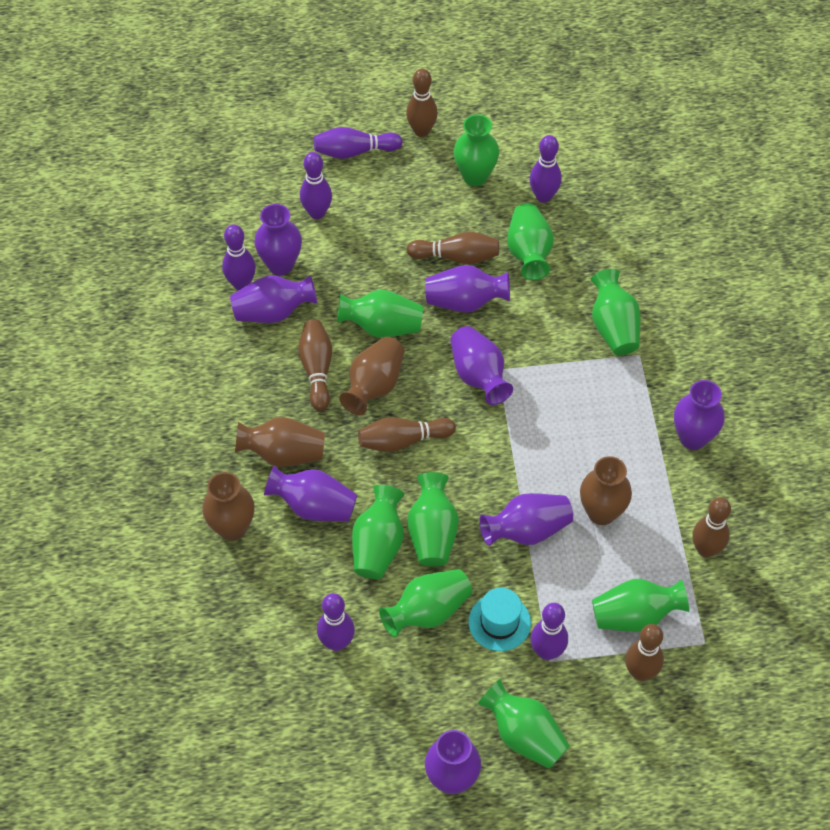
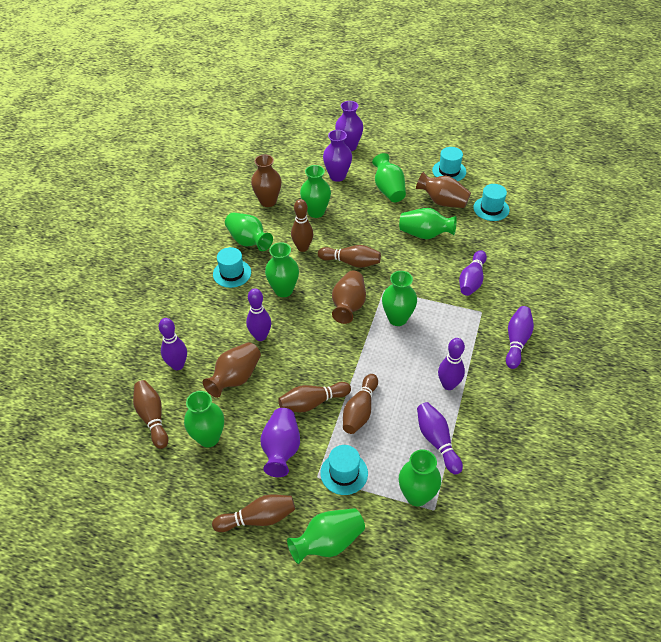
purple vase: 8 -> 3
turquoise hat: 1 -> 4

